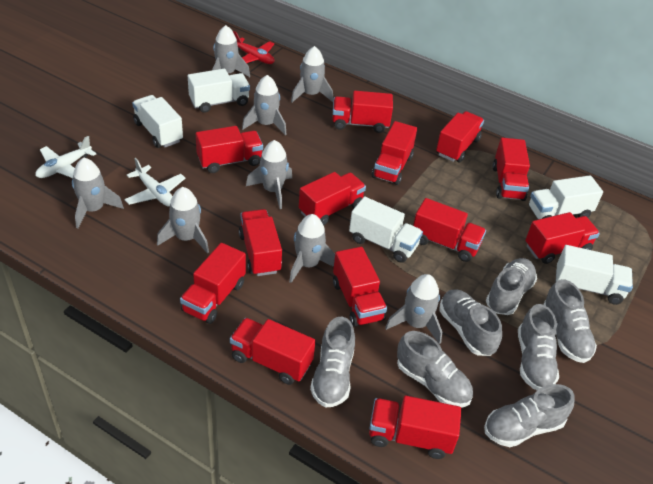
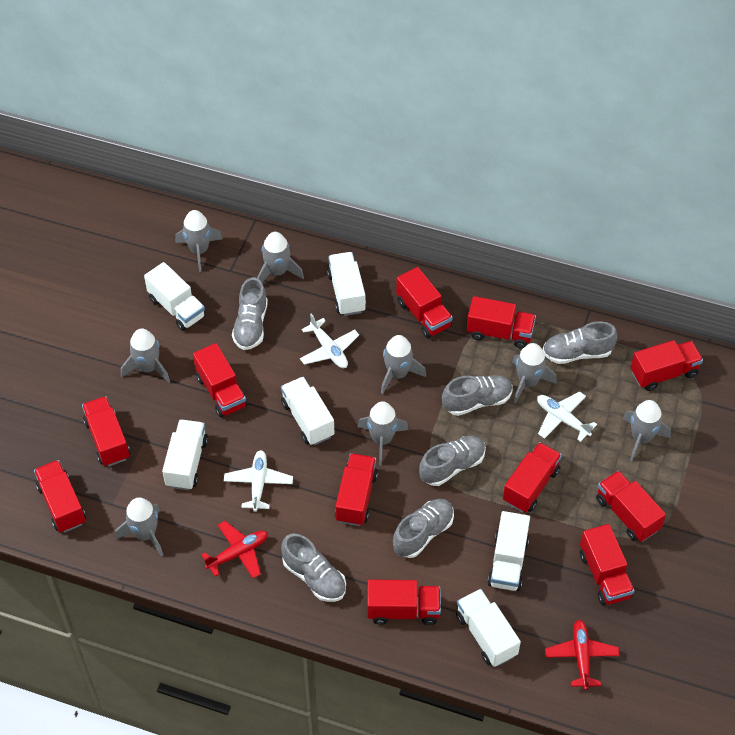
grey shoe: 7 -> 6
red plane: 1 -> 2
red truck: 13 -> 11
white plane: 2 -> 3
white truck: 5 -> 6

